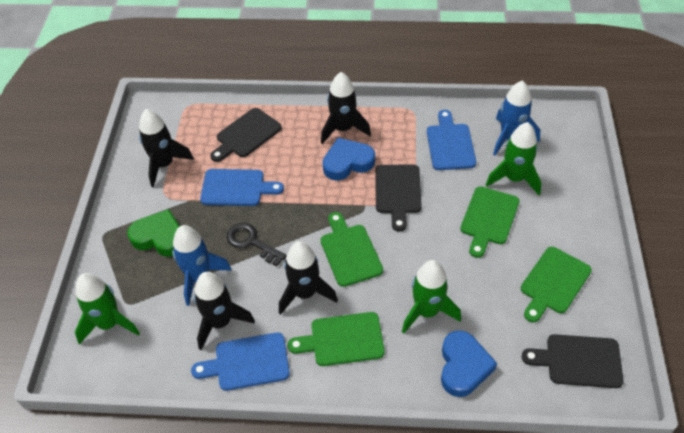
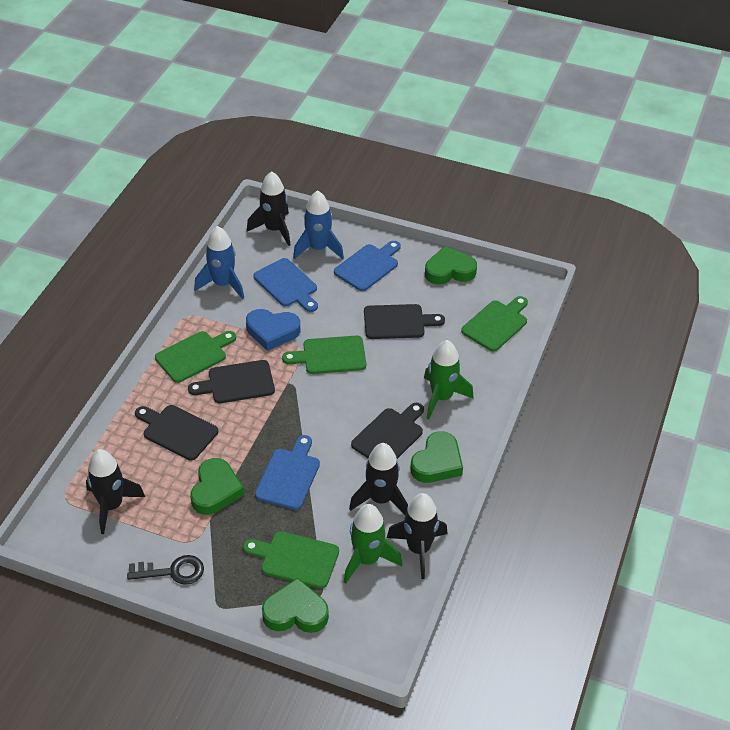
black cutting board: 3 -> 4
blue heart: 2 -> 1
green heart: 1 -> 4
green rocket: 3 -> 2

